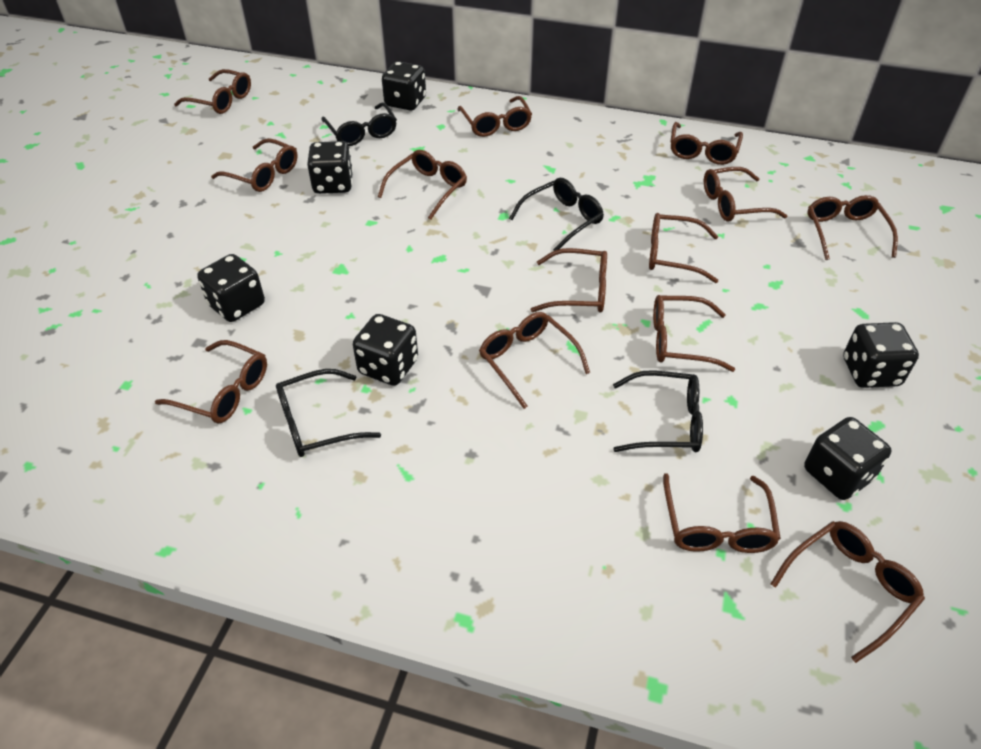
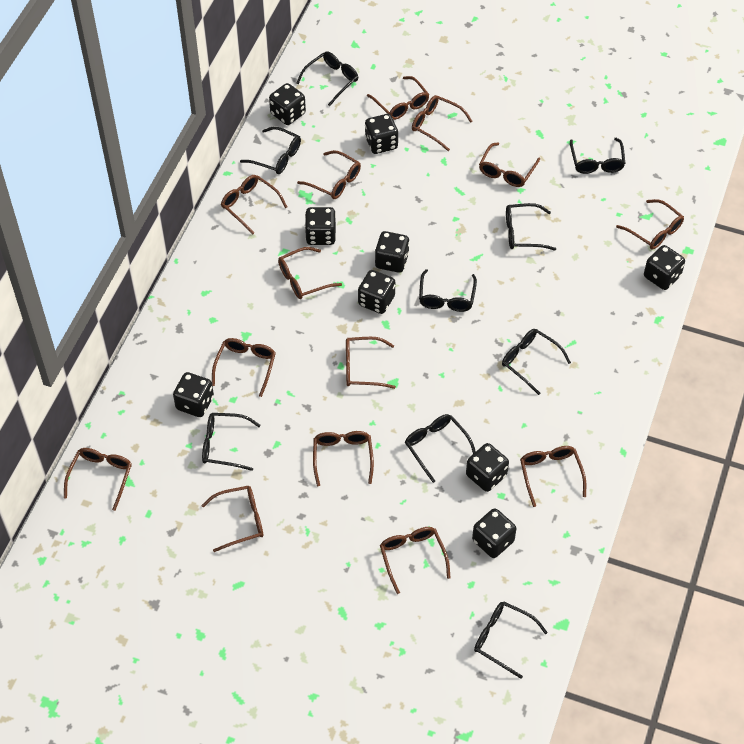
black dice: 6 -> 9
black glasses: 4 -> 9

